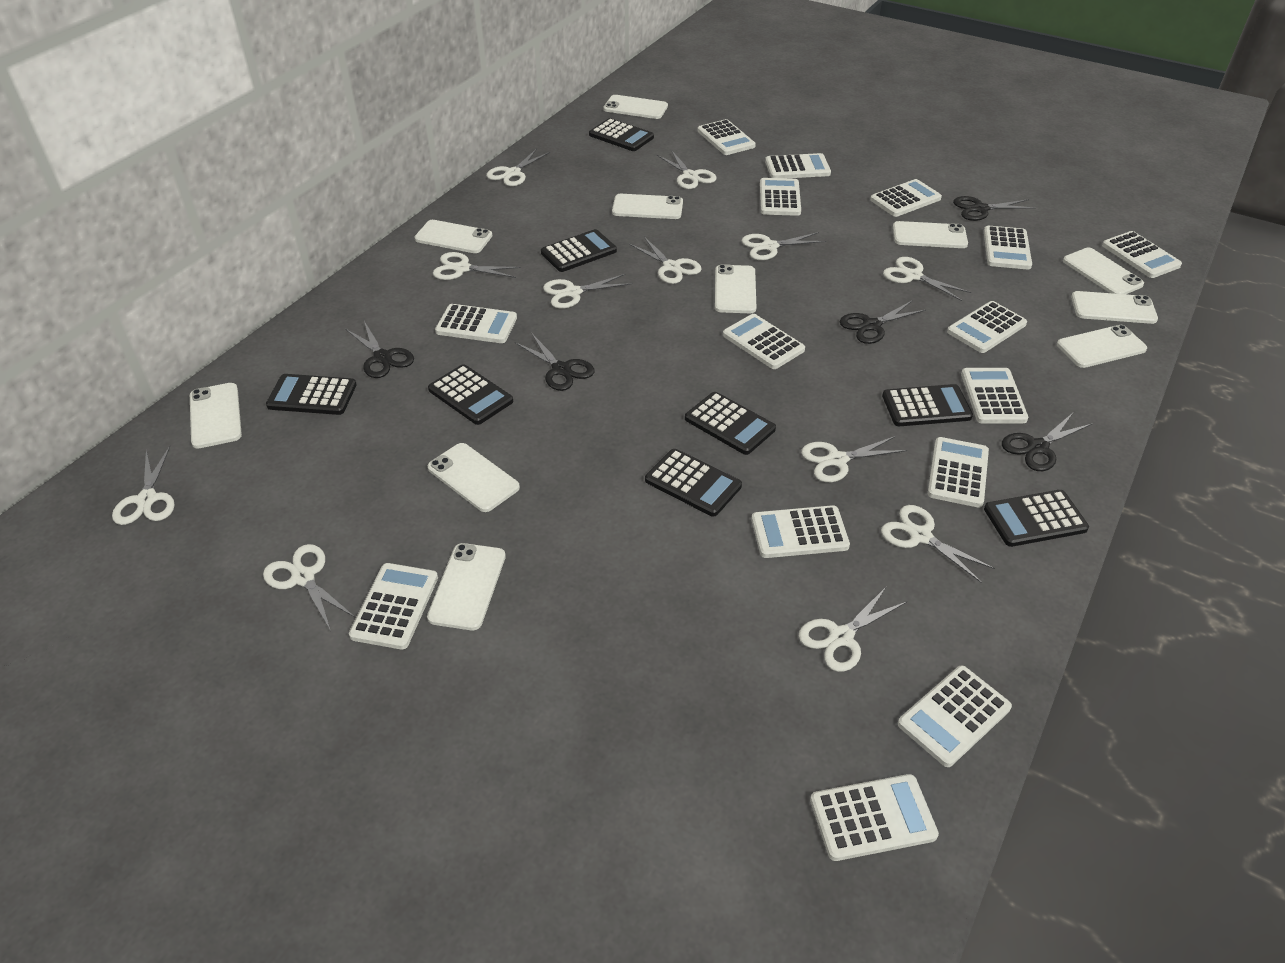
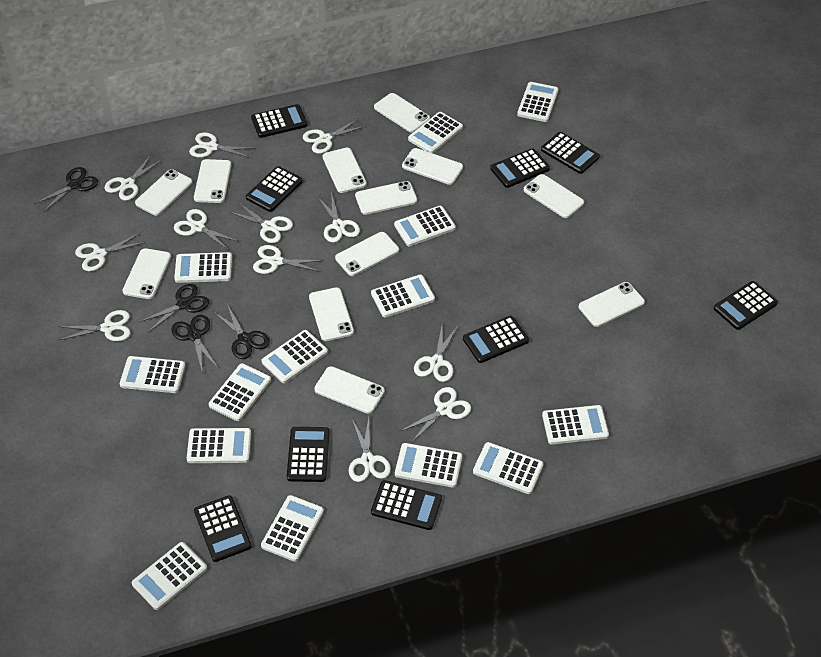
black calculator: 8 -> 9
black scissors: 5 -> 4
white calculator: 15 -> 14
white phone: 11 -> 12

